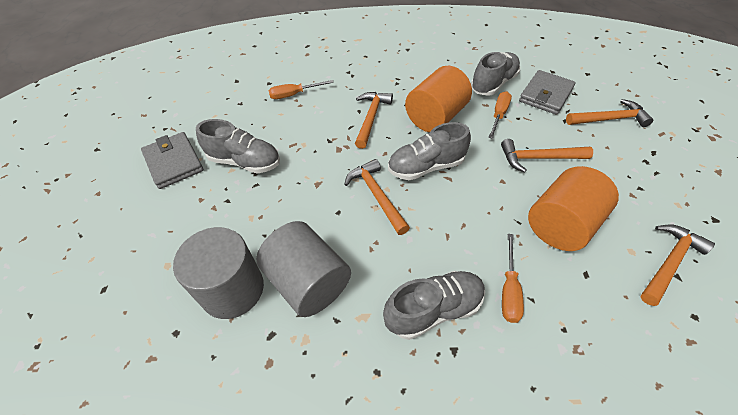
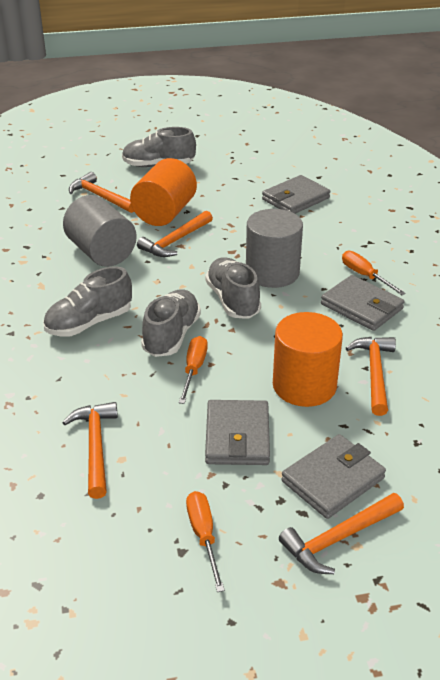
grey wallet: 2 -> 4

